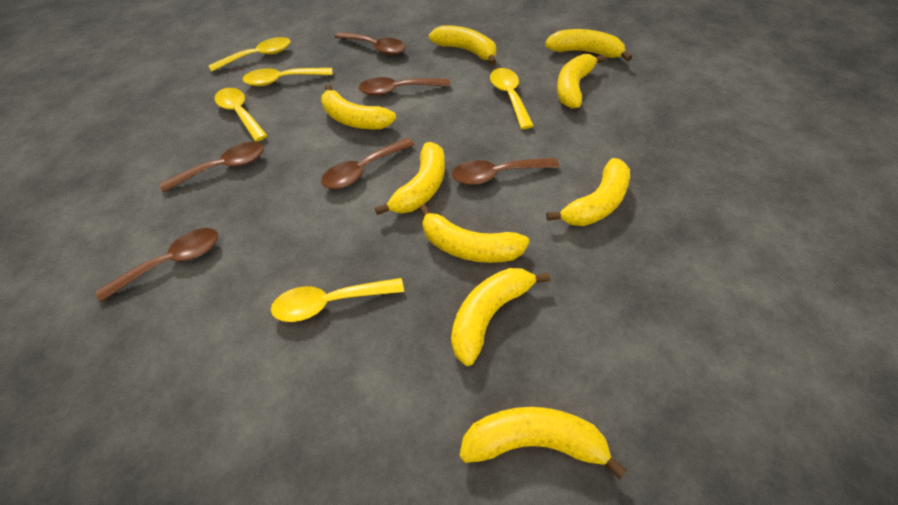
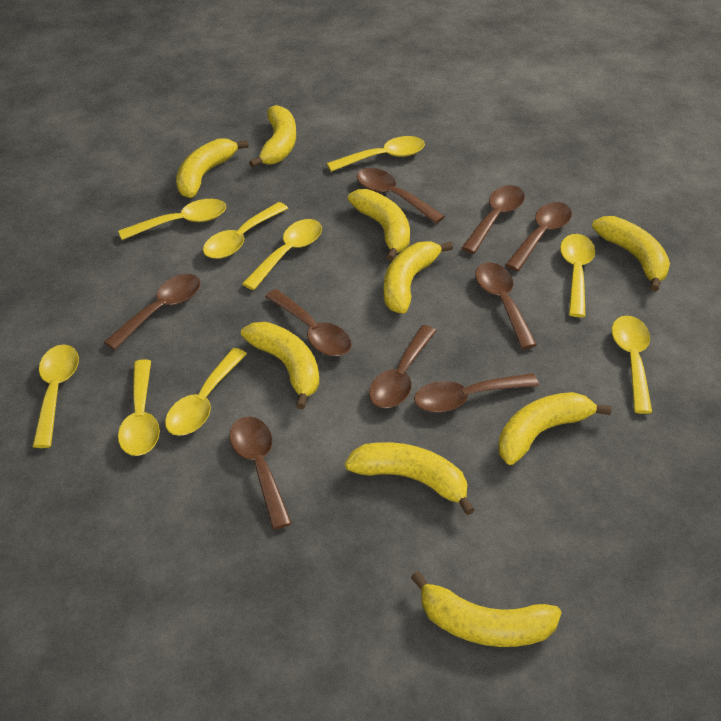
brown spoon: 6 -> 9
yellow spoon: 5 -> 9

